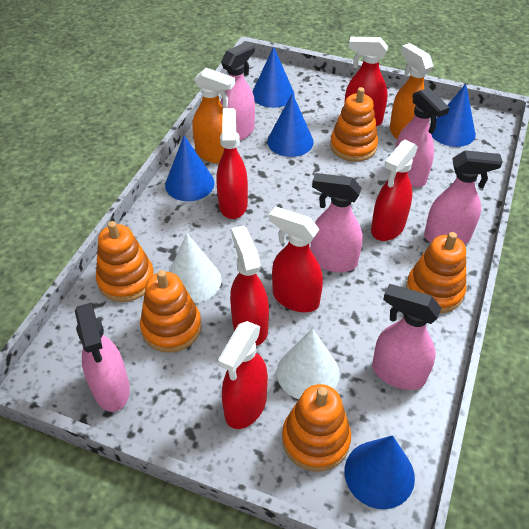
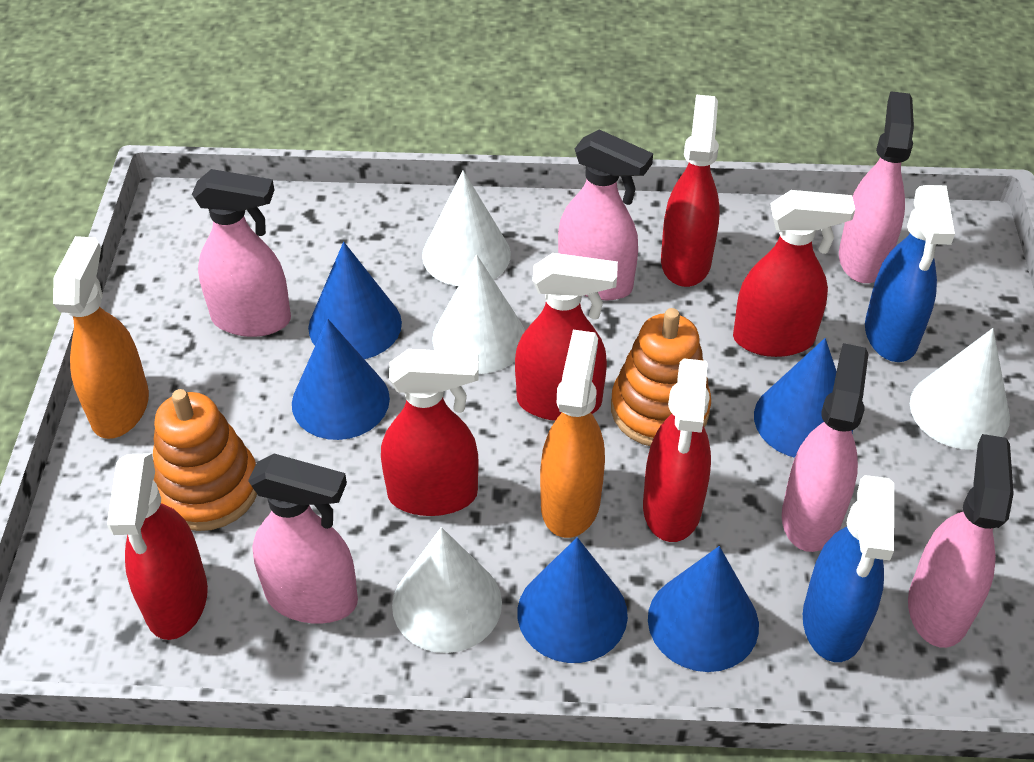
blue spray bottle: 0 -> 2
orange stacking toy: 5 -> 2
white cone: 2 -> 4

